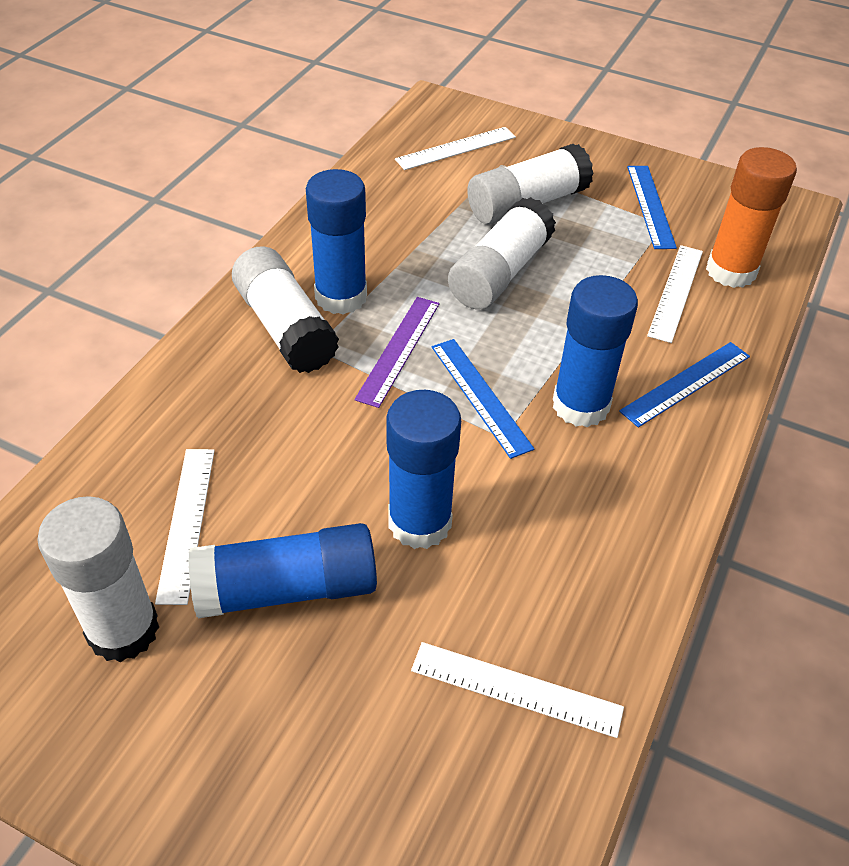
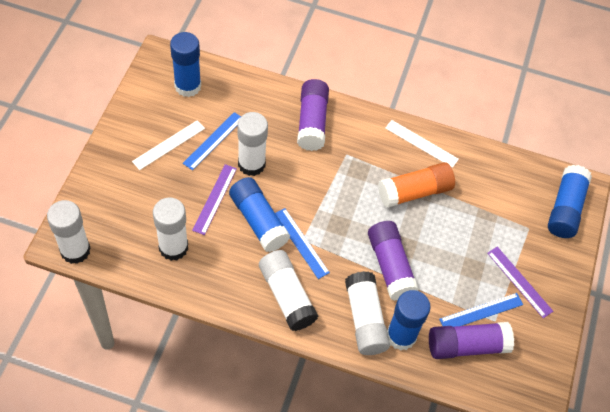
purple glue stick: 0 -> 3
purple ruler: 1 -> 2
white glue stick: 4 -> 5
white ruler: 4 -> 2

